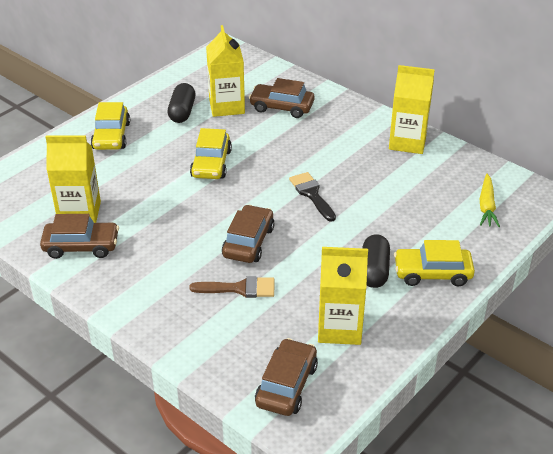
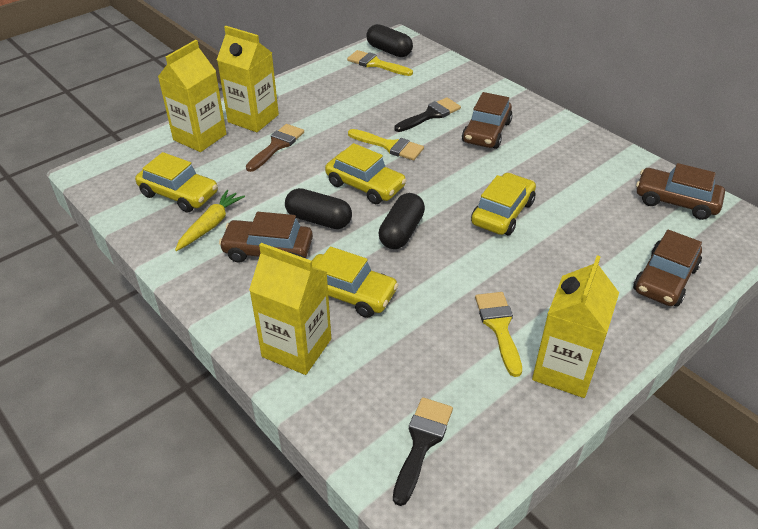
black brush: 1 -> 2
black capsule: 2 -> 3
yellow brush: 0 -> 3
yellow car: 3 -> 4

